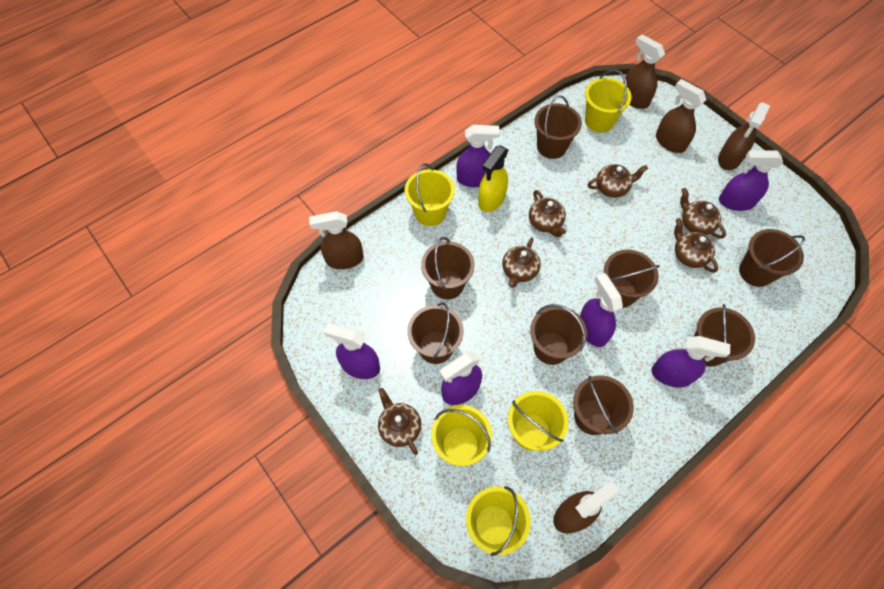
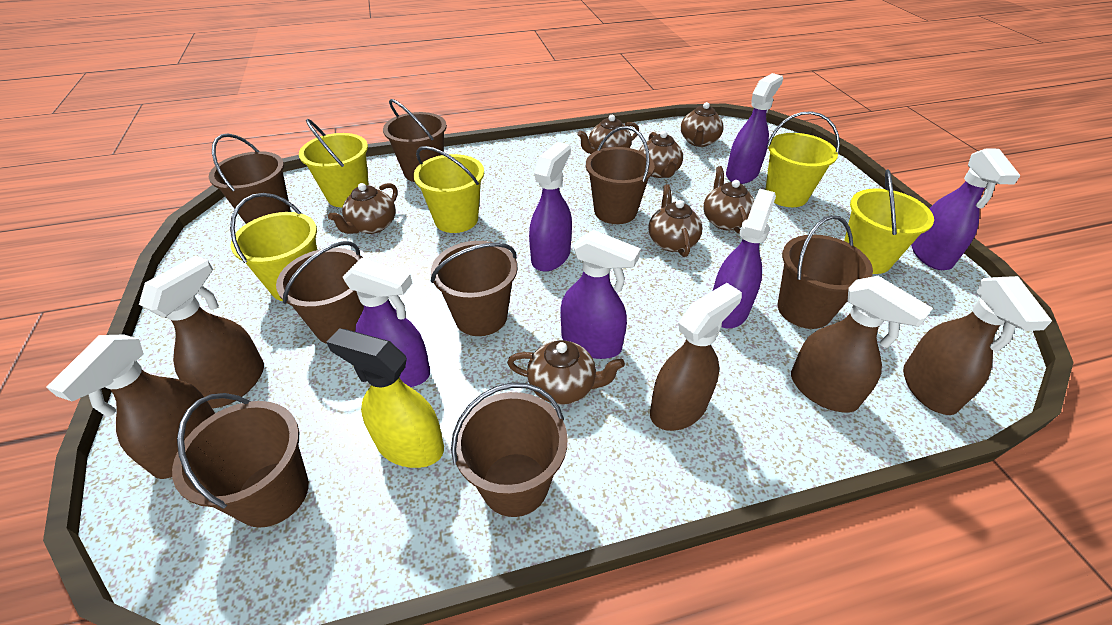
brown teapot: 6 -> 7

